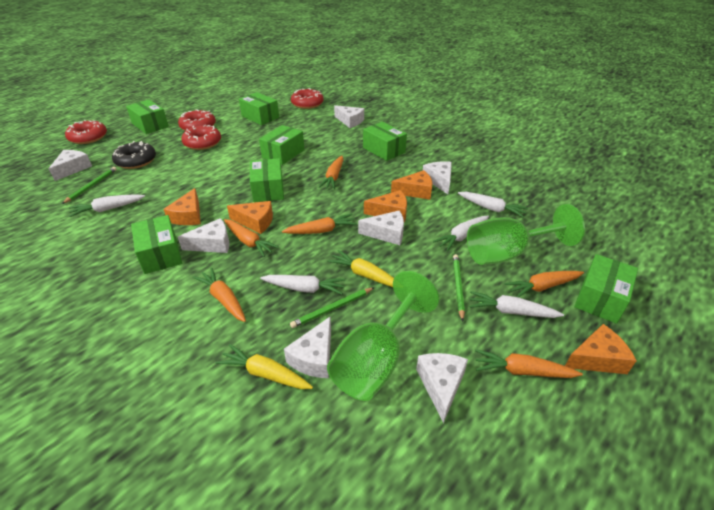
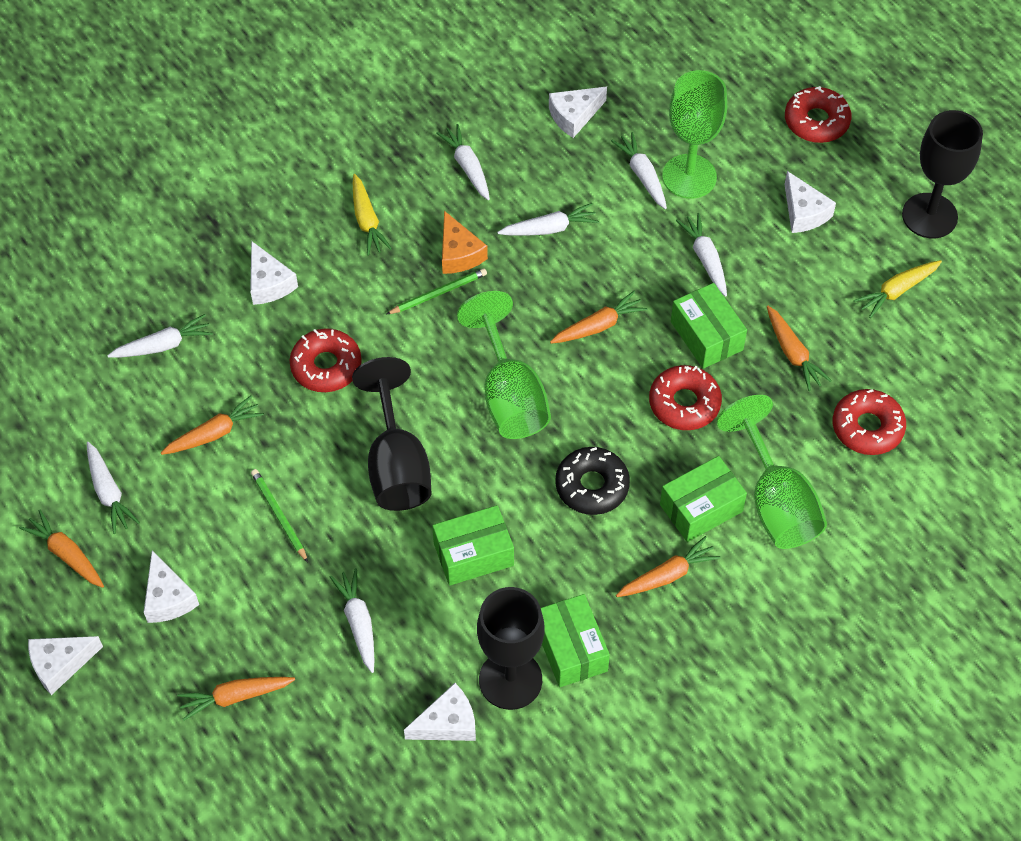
black goblet: 0 -> 3
green box: 7 -> 4
green goblet: 2 -> 3
green pencil: 3 -> 2
orange cheese: 5 -> 1
white carrot: 5 -> 7
white cheese: 7 -> 6

